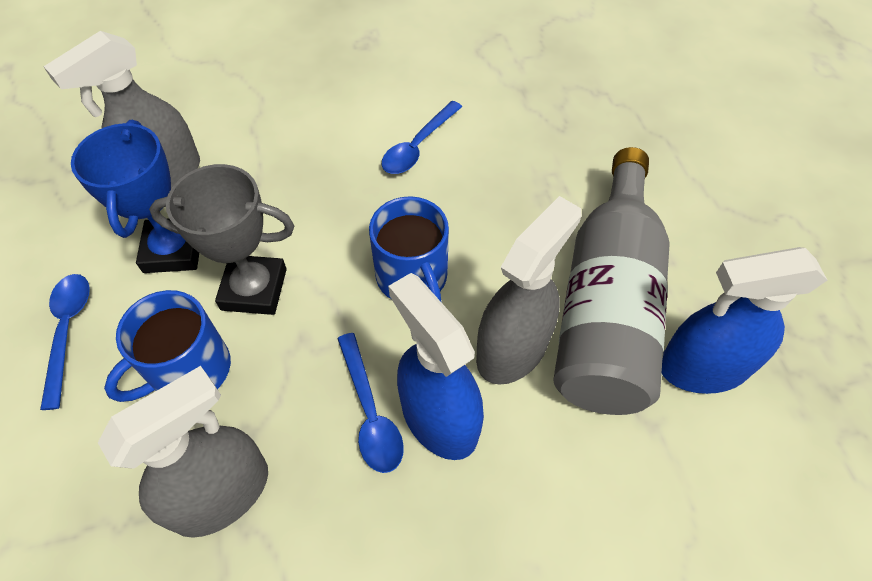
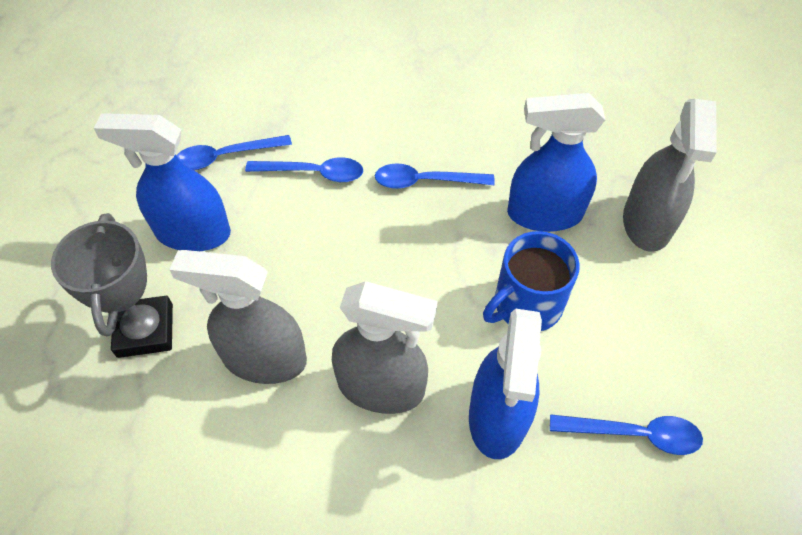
blue mug: 2 -> 1
blue spoon: 3 -> 4
blue spray bottle: 2 -> 3
blue trophy: 1 -> 0
grey bottle: 1 -> 0

